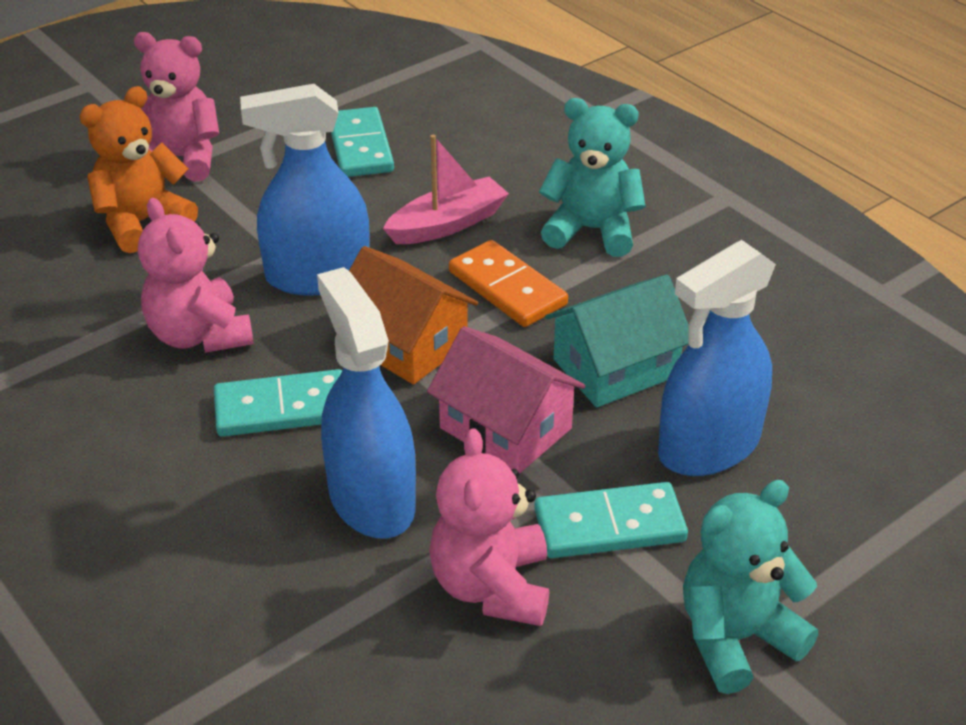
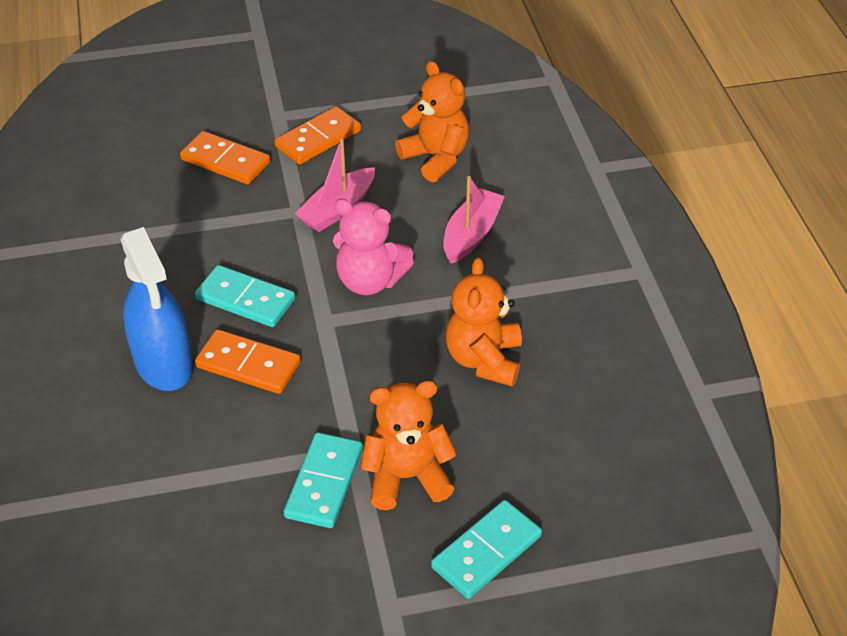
blue spray bottle: 3 -> 1
orange domino: 1 -> 3
orange house: 1 -> 0
orange teddy bear: 1 -> 3
pink boat: 1 -> 2
pink house: 1 -> 0
pink teddy bear: 3 -> 1
turquoise house: 1 -> 0
turquoise teddy bear: 2 -> 0

